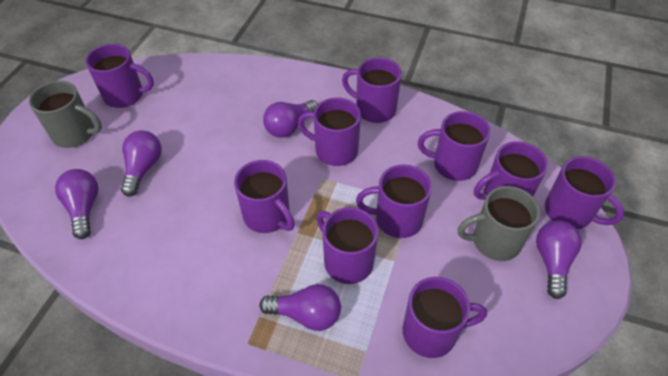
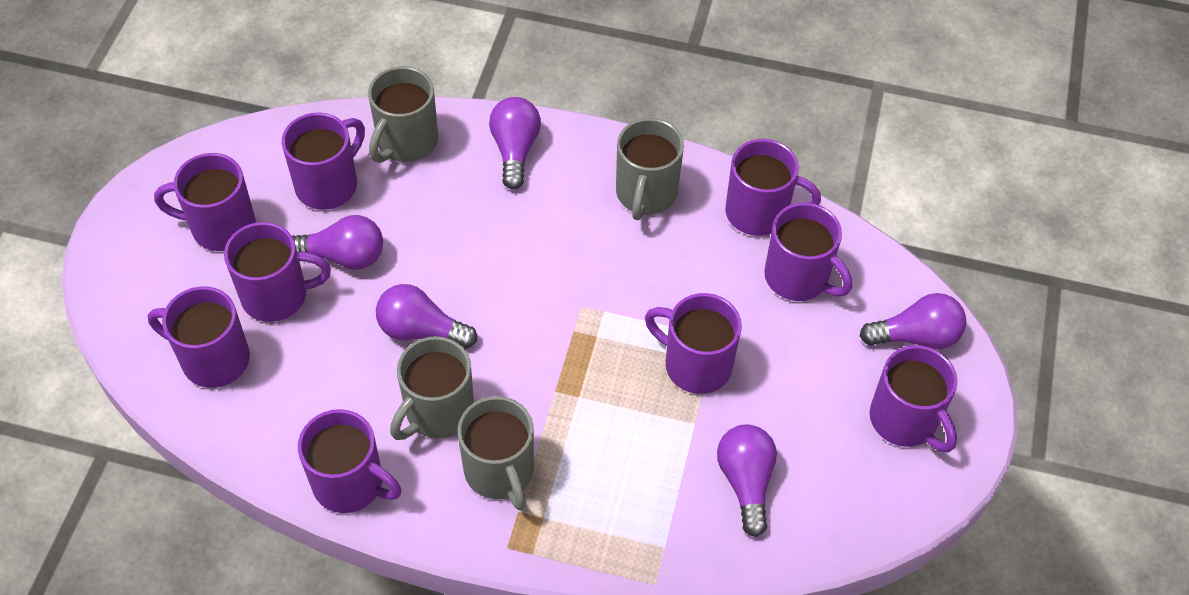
grey mug: 2 -> 4
purple mug: 10 -> 9

